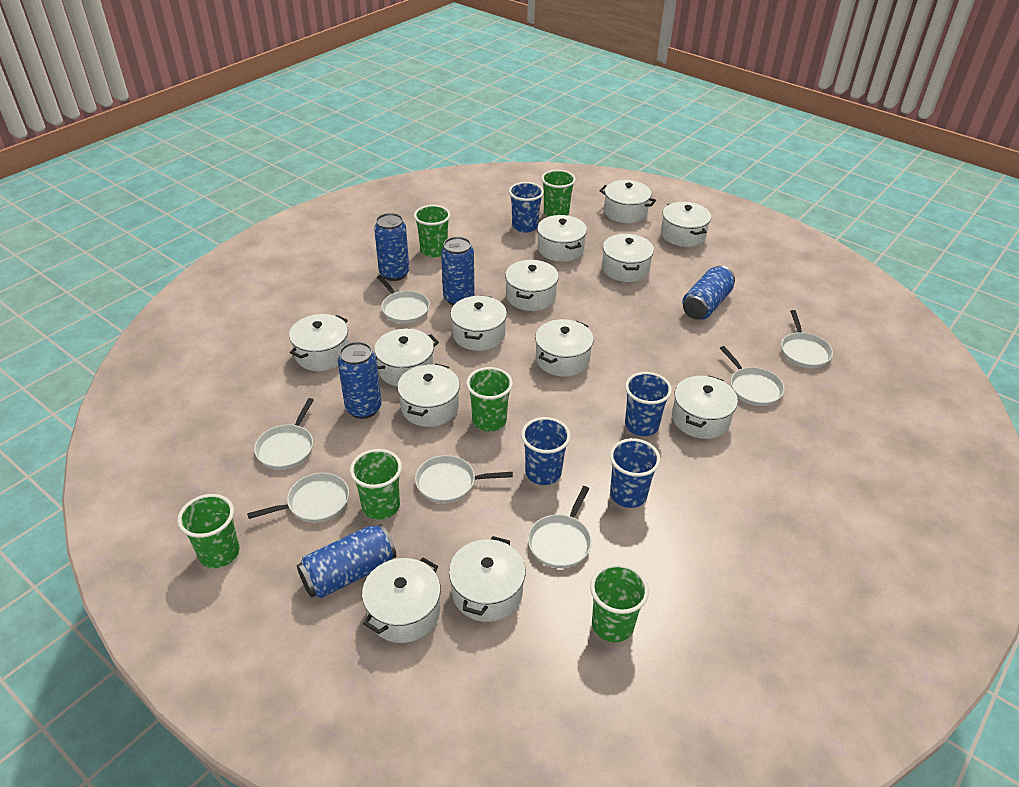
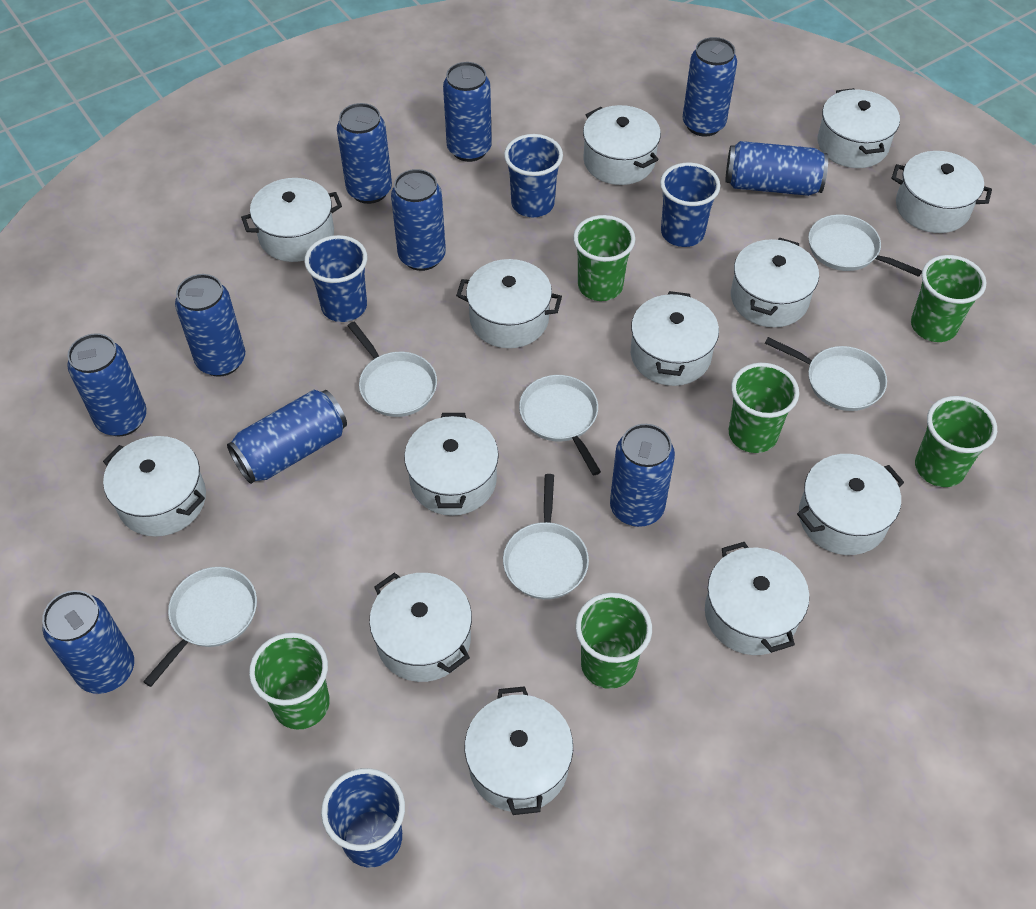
blue can: 5 -> 10
white pan: 7 -> 6

